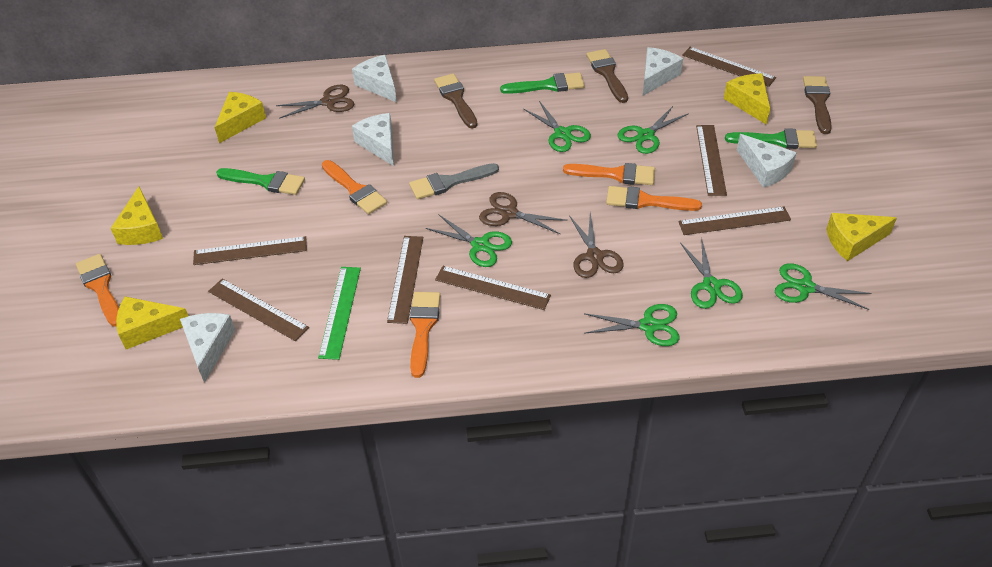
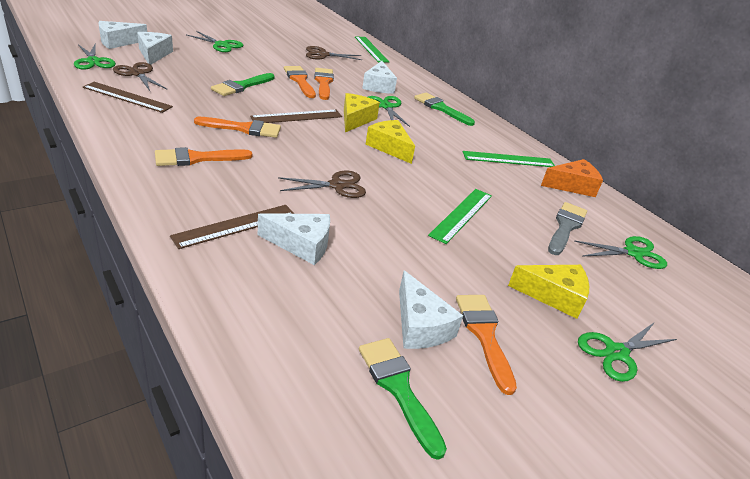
brown brush: 3 -> 0
brown ruler: 7 -> 3
green ruler: 1 -> 3
green scissors: 6 -> 5
orange cheese: 0 -> 1
yellow cheese: 5 -> 3

